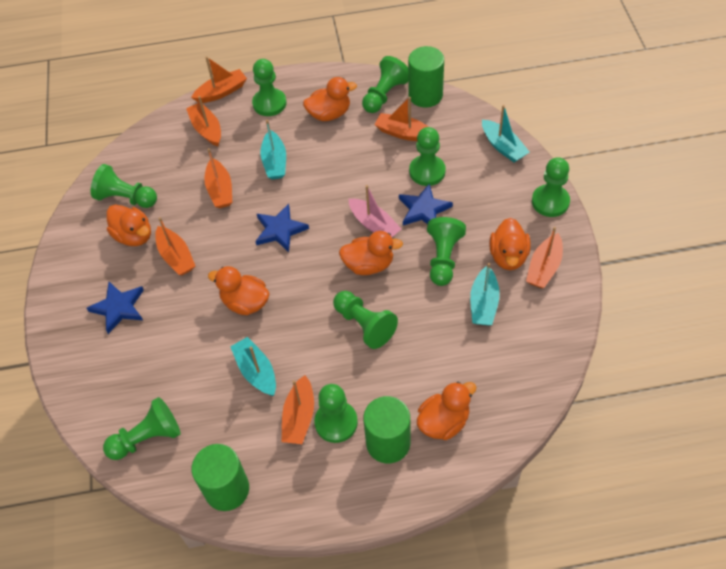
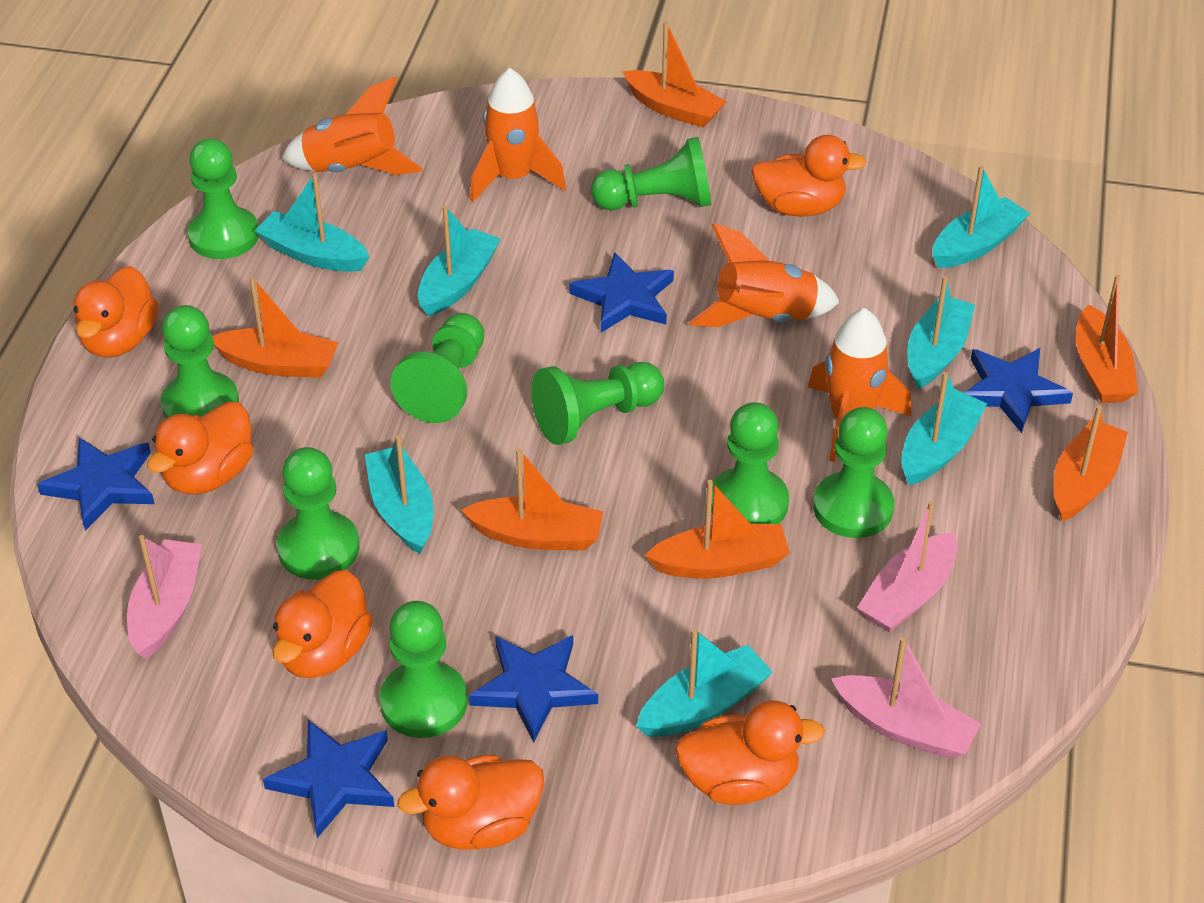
blue star: 3 -> 5
green cylinder: 3 -> 0
orange boat: 7 -> 6
orange rocket: 0 -> 4
pink boat: 1 -> 3
turquoise boat: 4 -> 7

